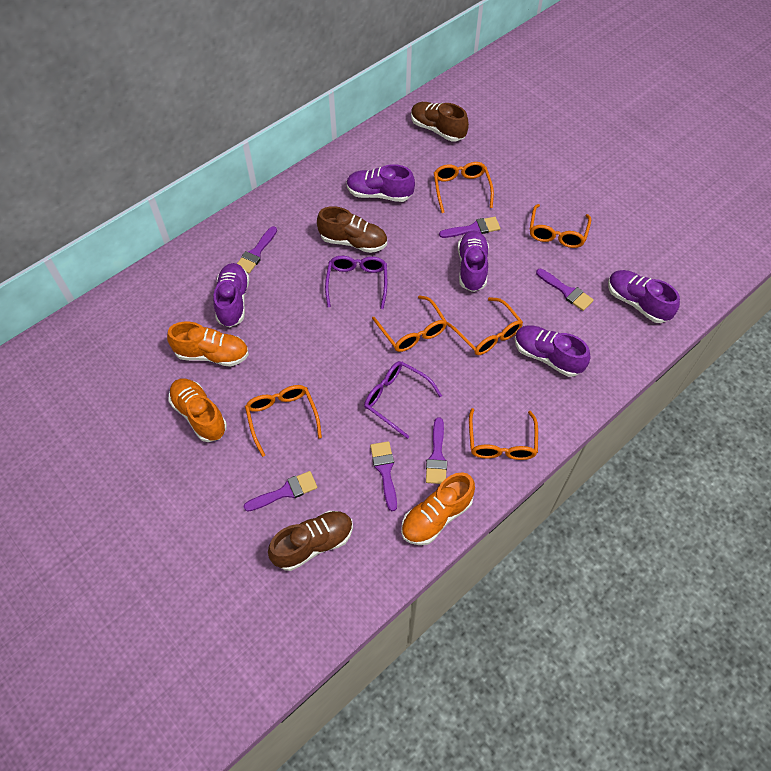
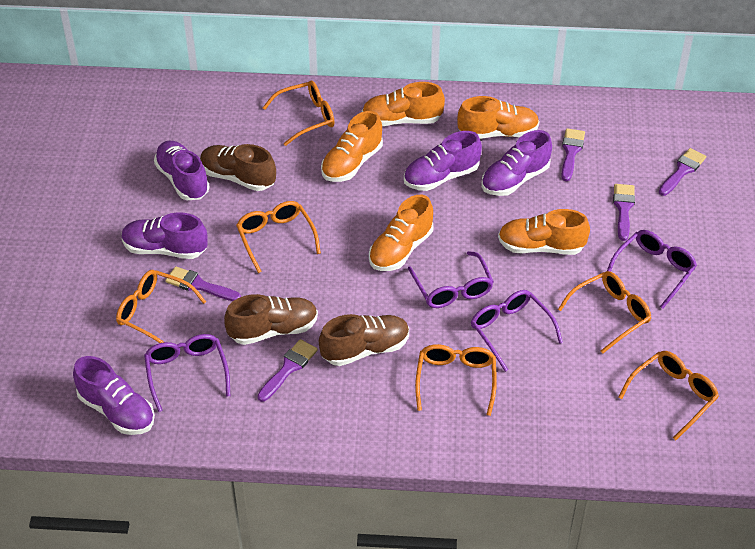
orange shoe: 3 -> 5
purple brush: 6 -> 5
purple glasses: 2 -> 4

